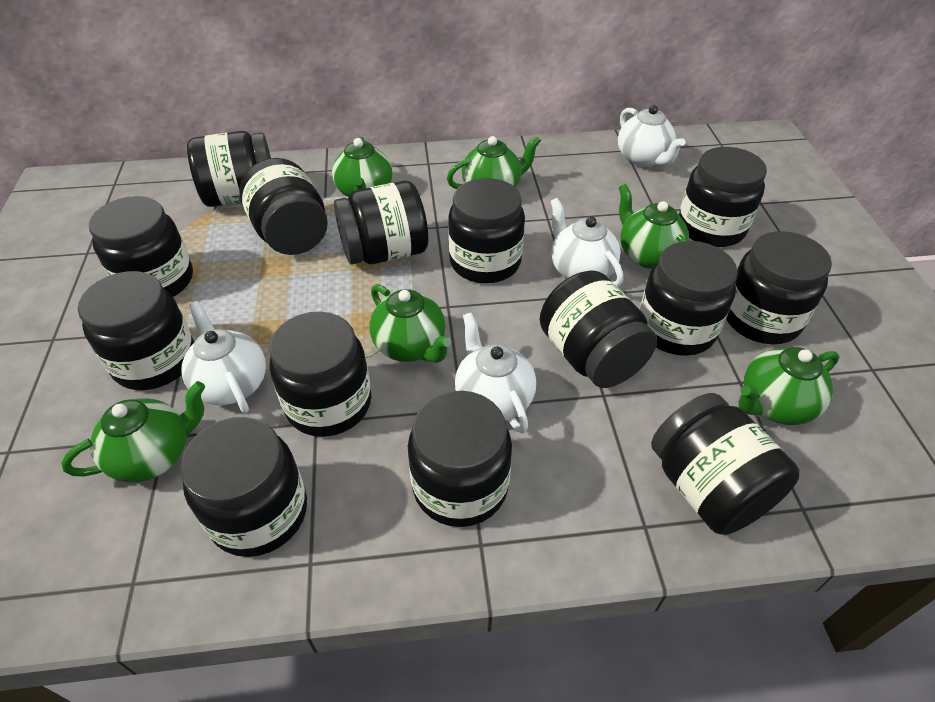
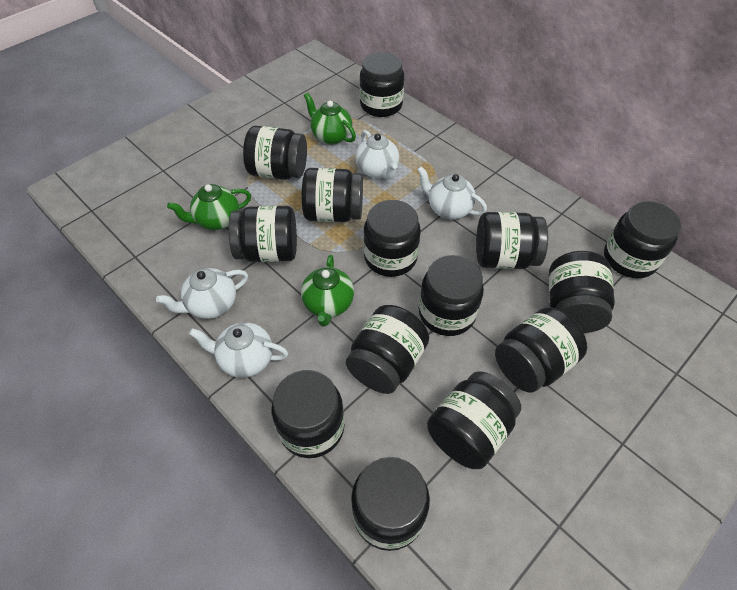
green teapot: 6 -> 3

